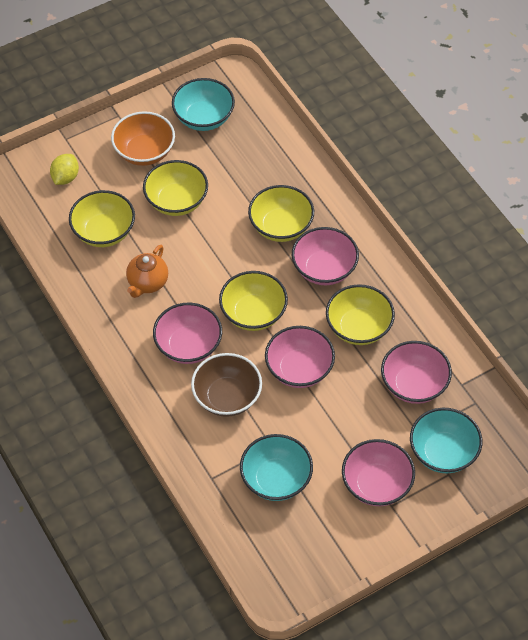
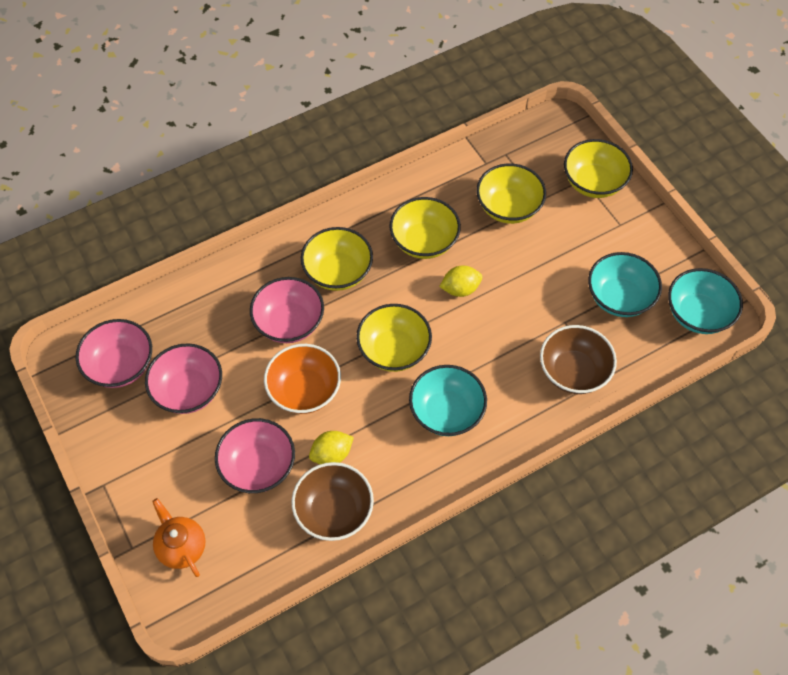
brown bowl: 1 -> 2
pink bowl: 5 -> 4
yellow lemon: 1 -> 2

